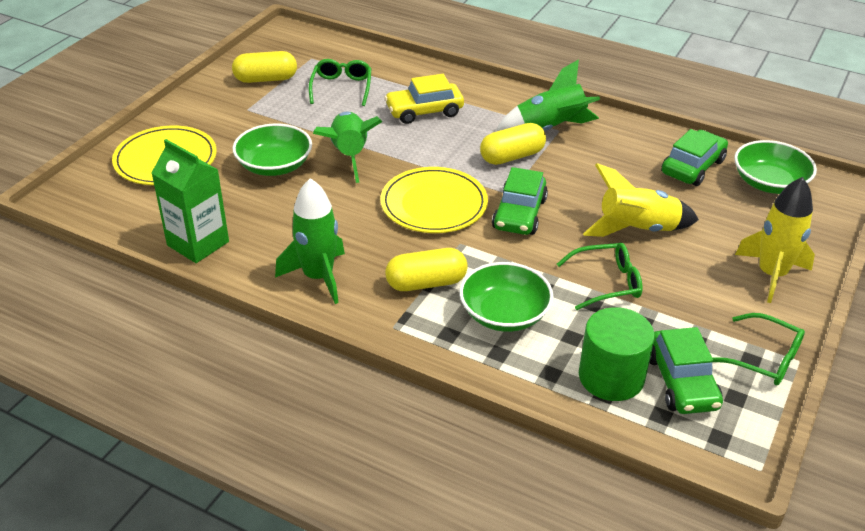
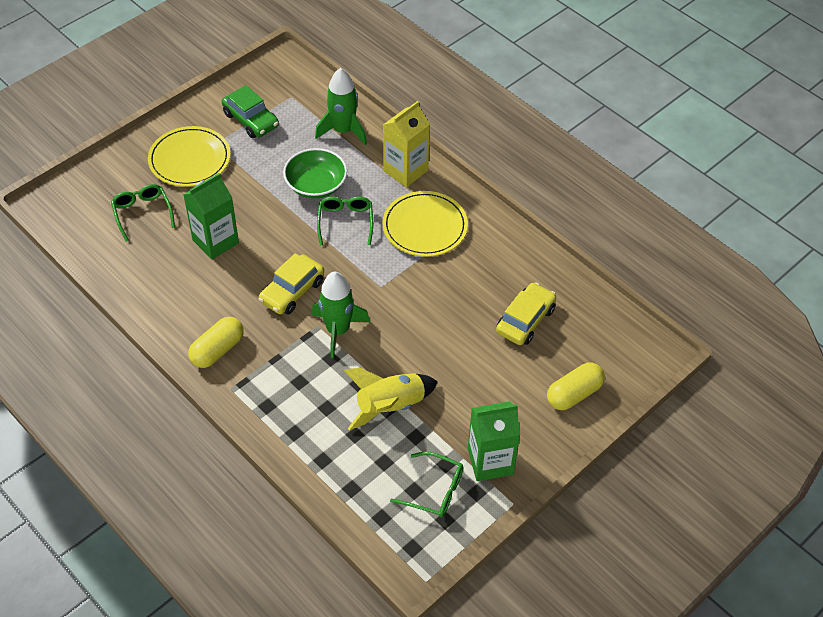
green bowl: 3 -> 1
green car: 3 -> 1
green carton: 1 -> 2
green cylinder: 1 -> 0
green rocket: 3 -> 2
yellow capsule: 3 -> 2
yellow car: 1 -> 2
yellow carton: 0 -> 1
yellow rocket: 2 -> 1

